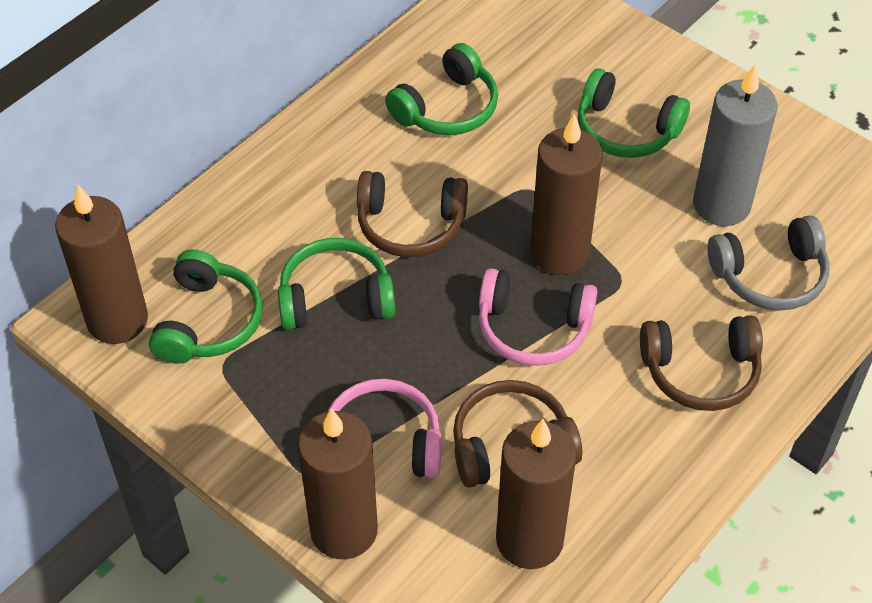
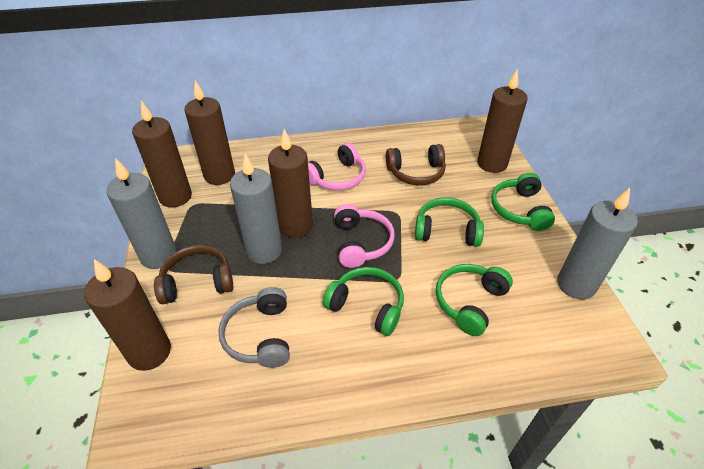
brown candle: 4 -> 5
brown headphones: 3 -> 2
grey candle: 1 -> 3

